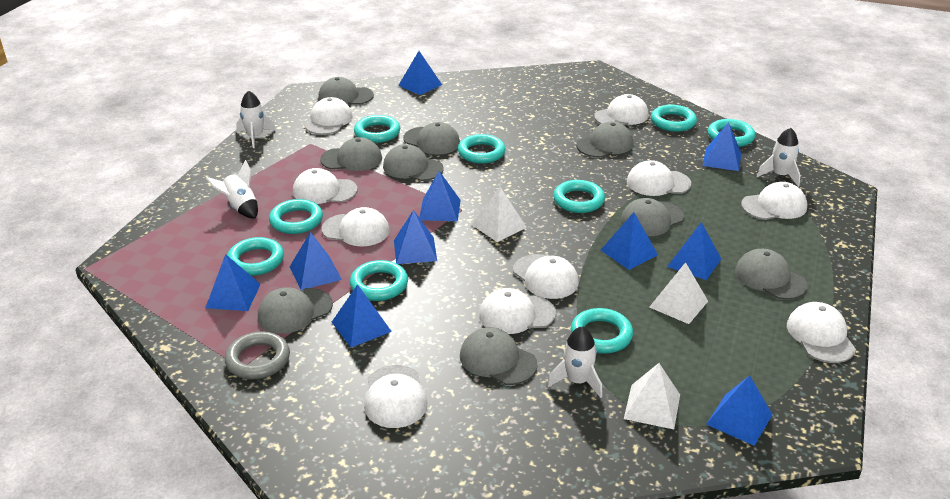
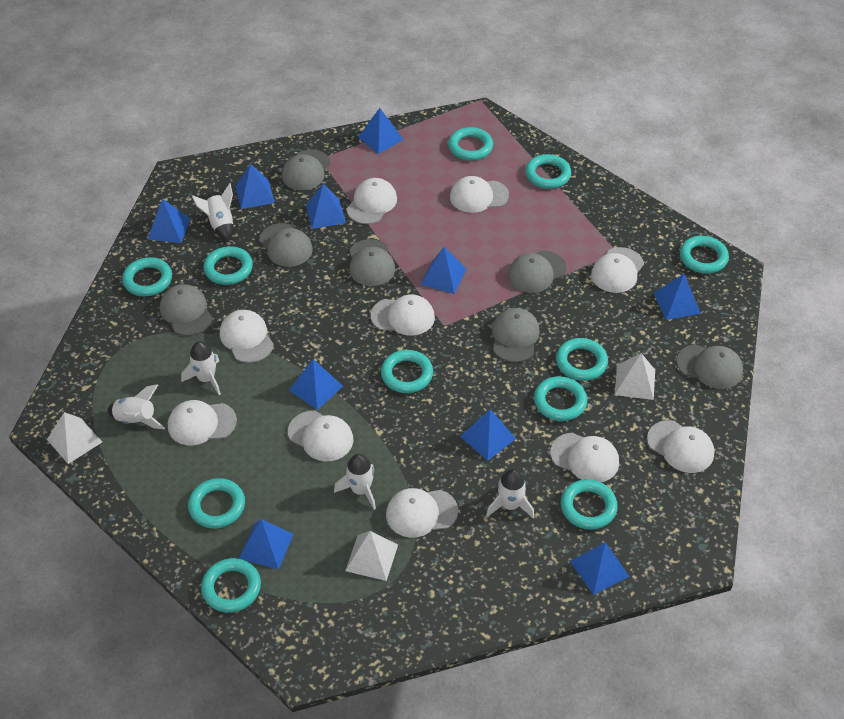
grey cap: 9 -> 7
grey ring: 1 -> 0
turquoise ring: 9 -> 11
white rocket: 4 -> 5

